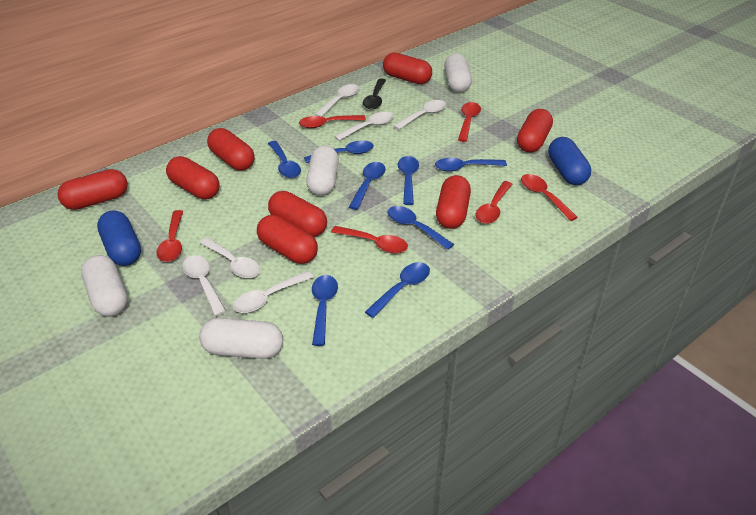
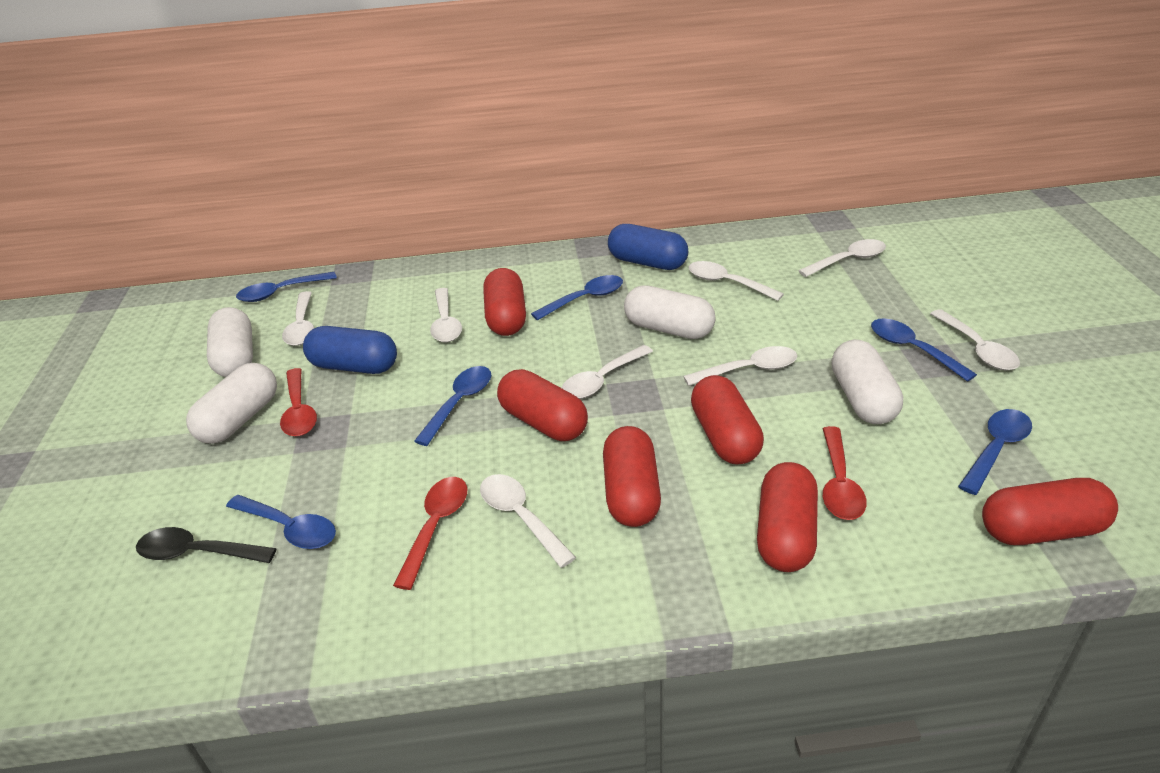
blue spoon: 8 -> 6
red capsule: 8 -> 6
red spoon: 6 -> 3
white spoon: 6 -> 8

